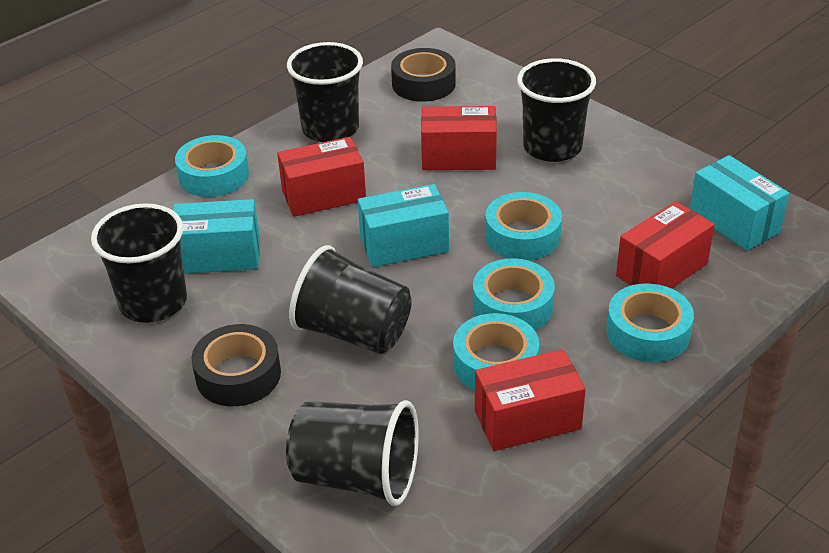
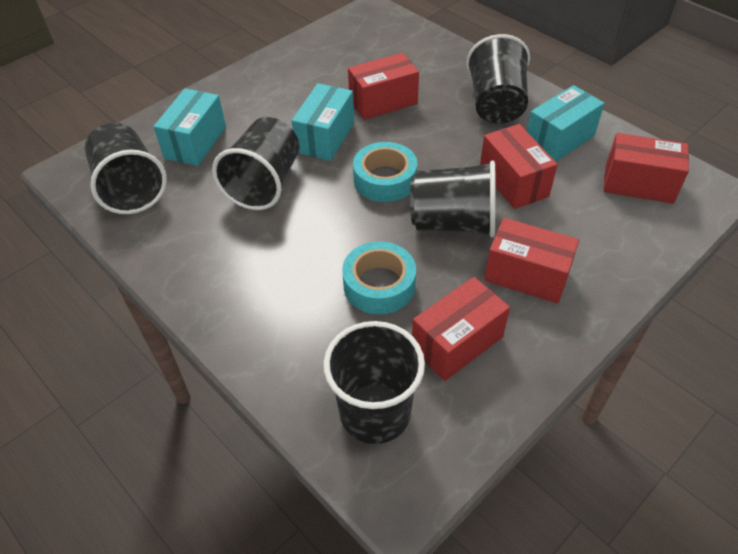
black tape: 2 -> 0
red box: 4 -> 5
turquoise tape: 5 -> 2

